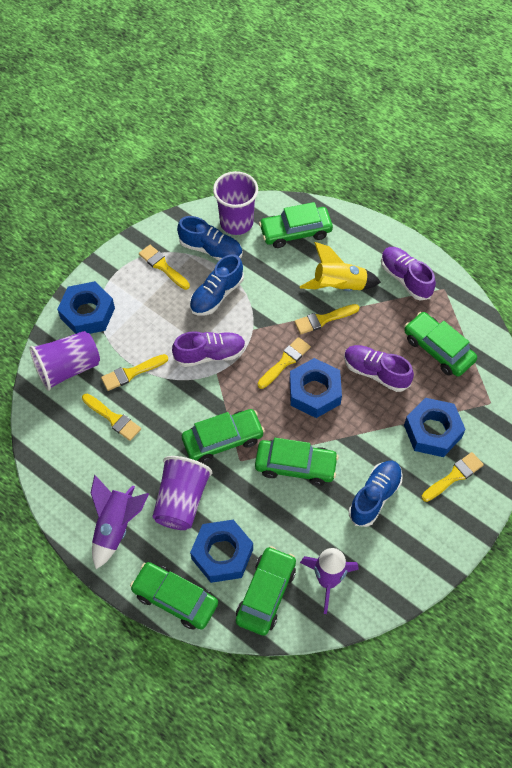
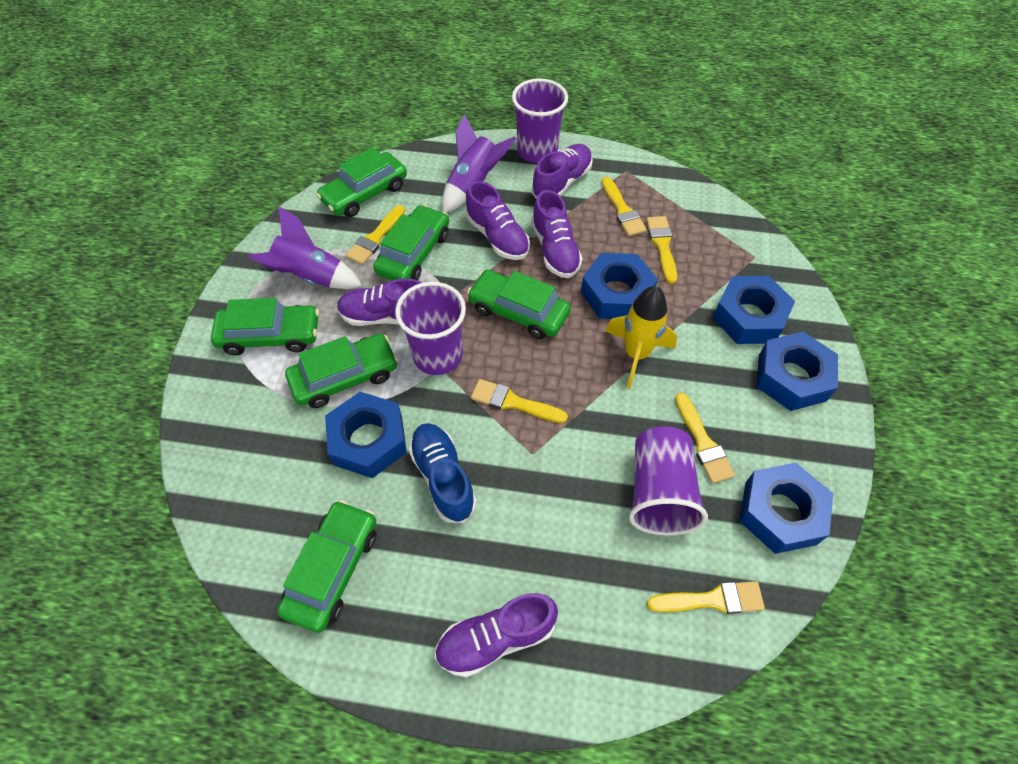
blue nut: 4 -> 5
blue shoe: 3 -> 1
purple shoe: 3 -> 5

